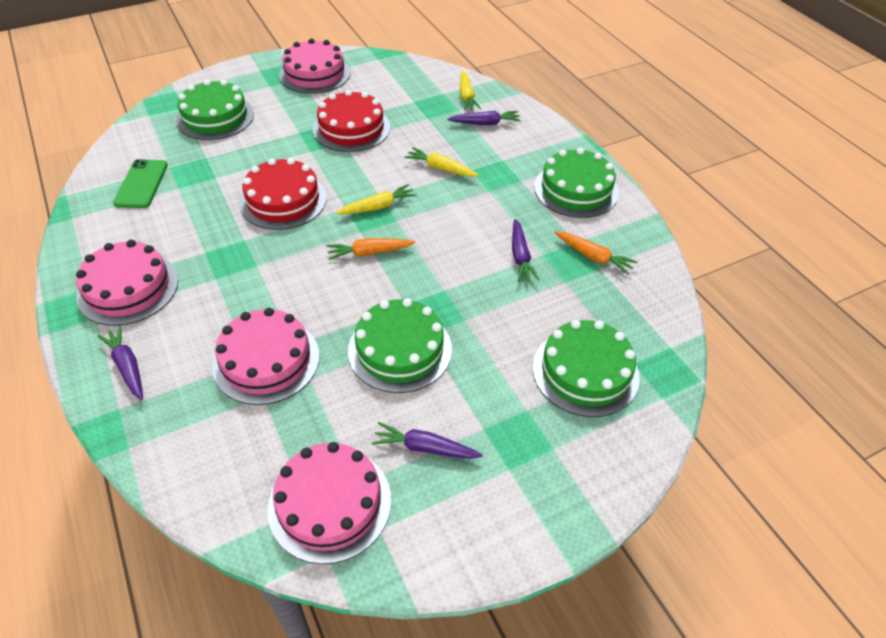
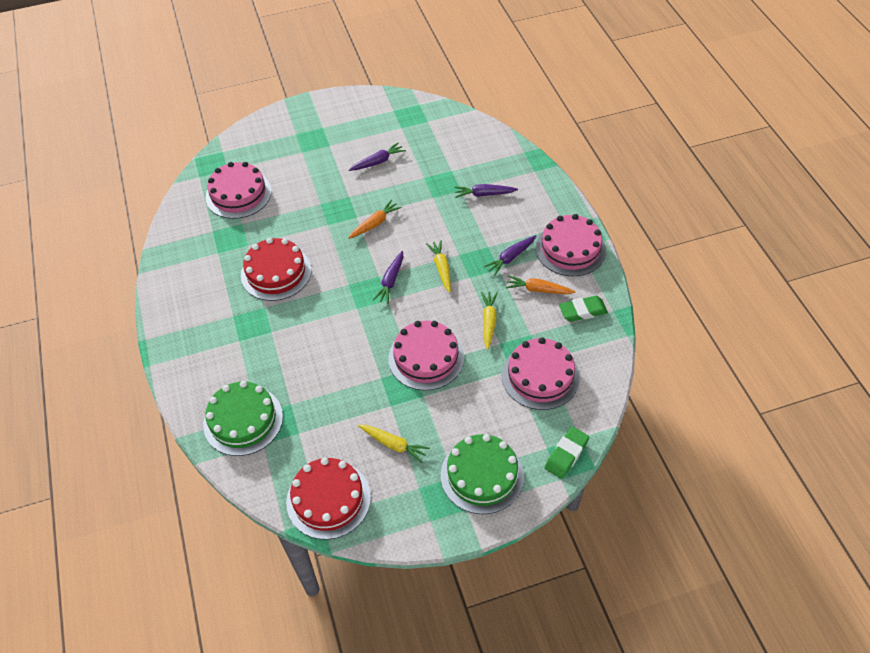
green cake: 4 -> 2
green eraser: 0 -> 2
green phone: 1 -> 0

